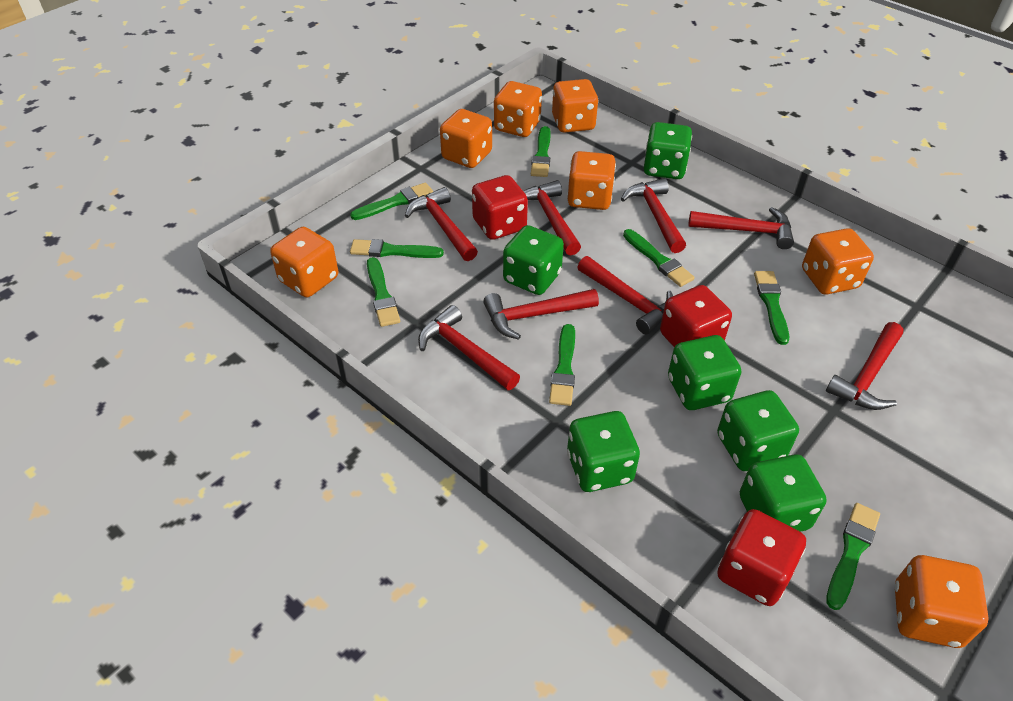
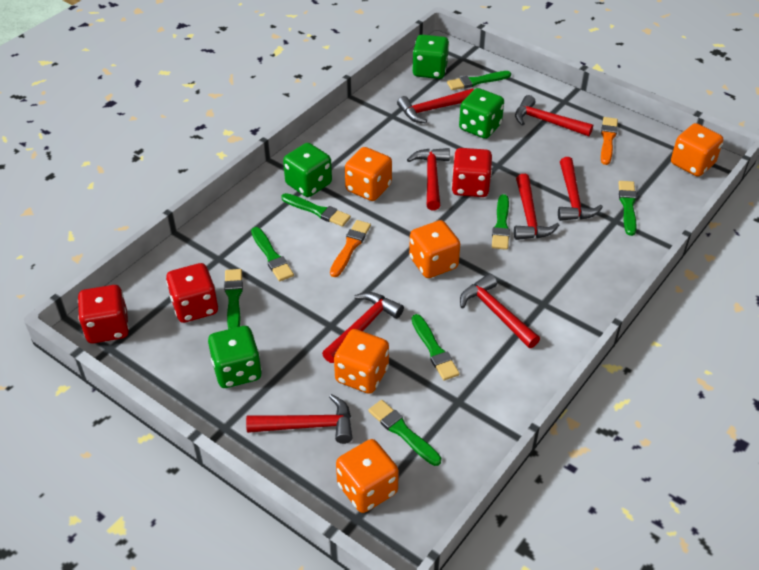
green dice: 6 -> 4
orange brush: 0 -> 2
orange dice: 7 -> 5

